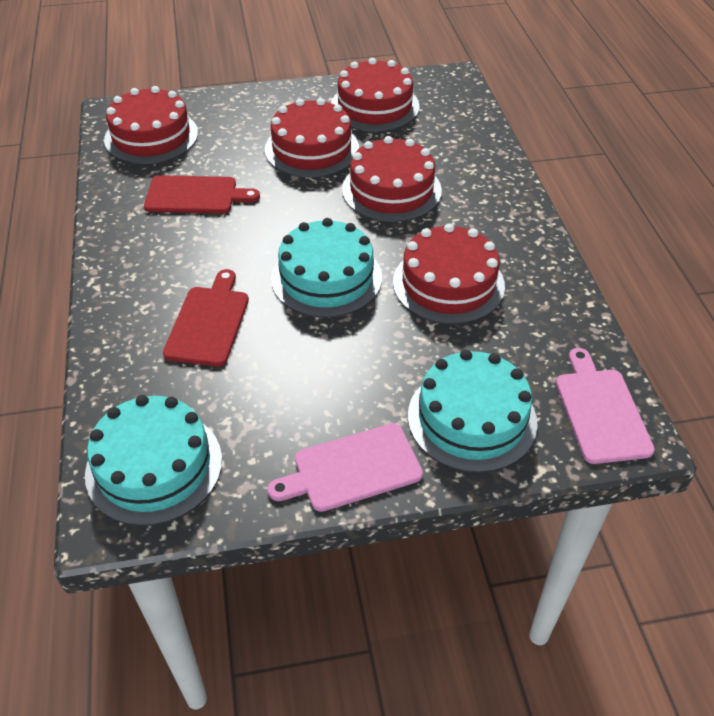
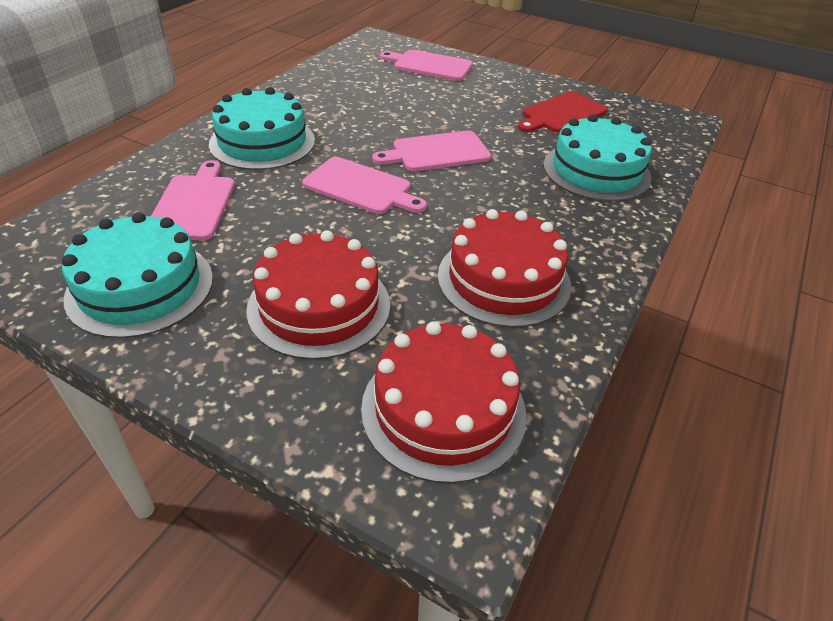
pink cutting board: 2 -> 4
red cake: 5 -> 3
red cutting board: 2 -> 1

